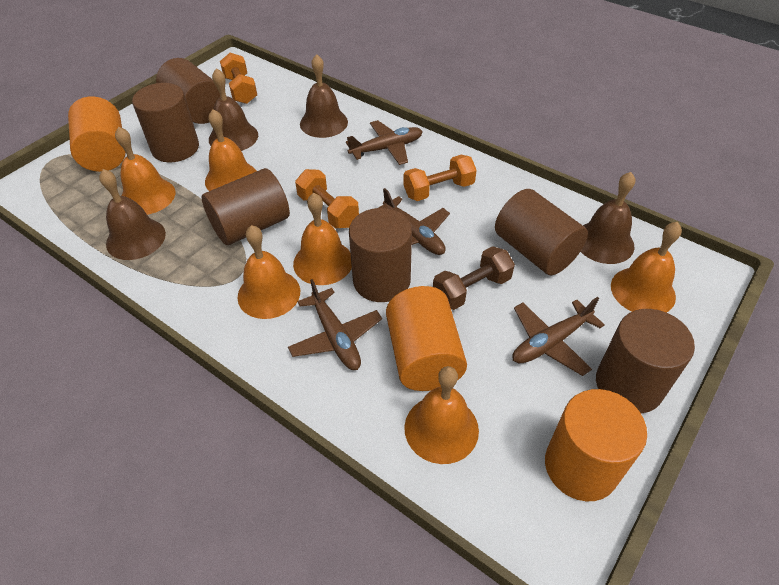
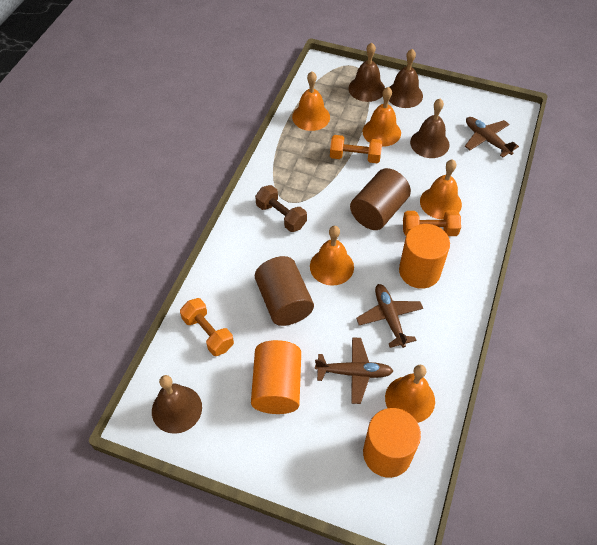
brown cylinder: 6 -> 2
brown plane: 4 -> 3
orange bell: 6 -> 5

